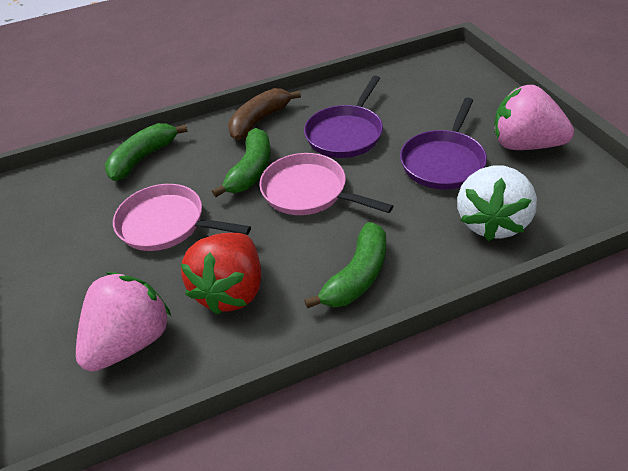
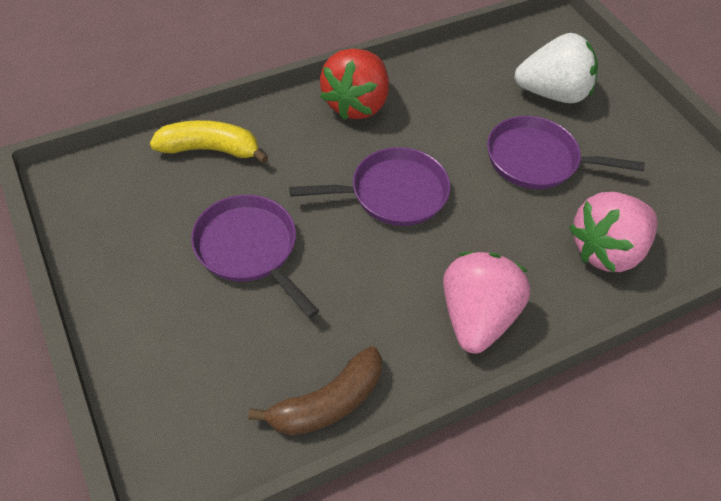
green banana: 3 -> 0
pink pan: 2 -> 0
purple pan: 2 -> 3
yellow banana: 0 -> 1

